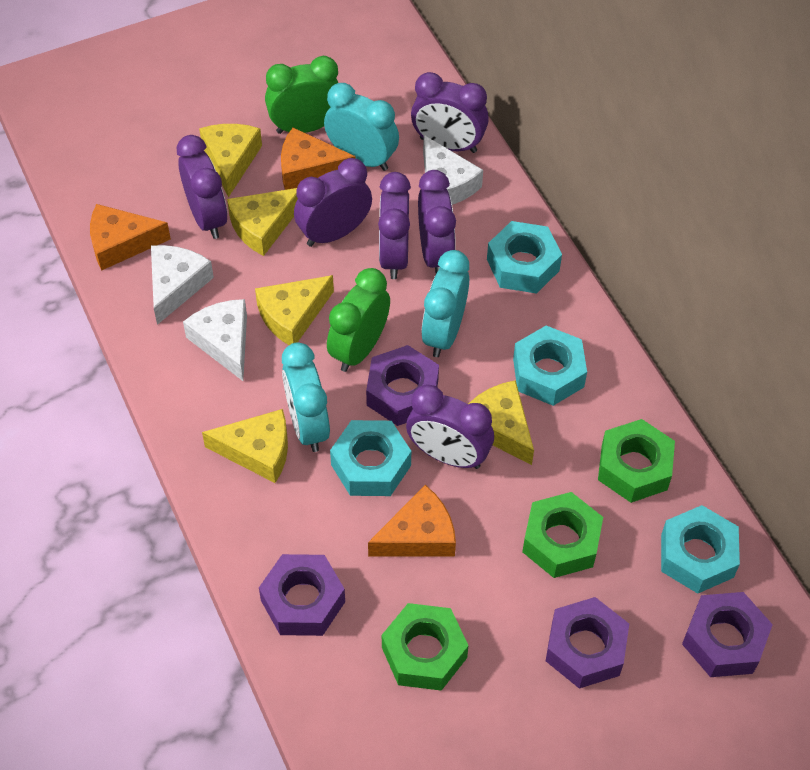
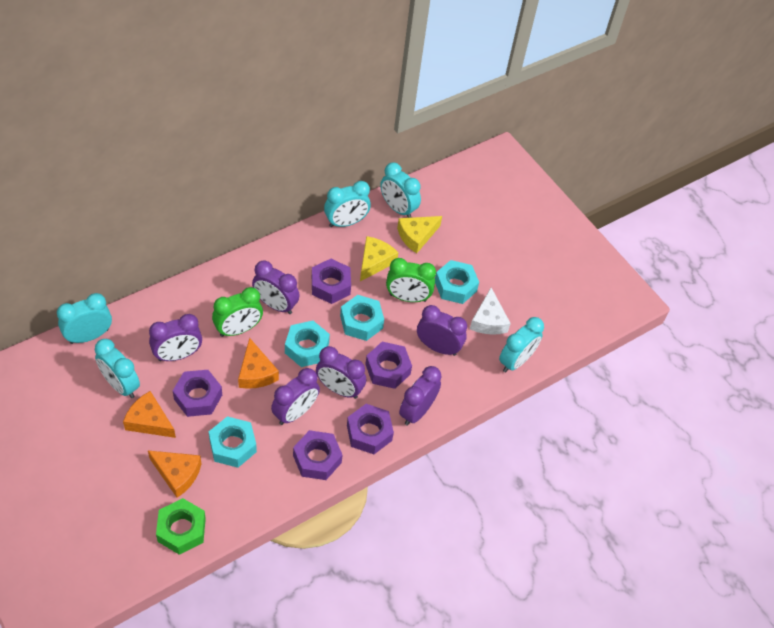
green nut: 3 -> 1
purple nut: 4 -> 5
turquoise clock: 3 -> 5
white cheese: 3 -> 1
yellow cheese: 5 -> 2

